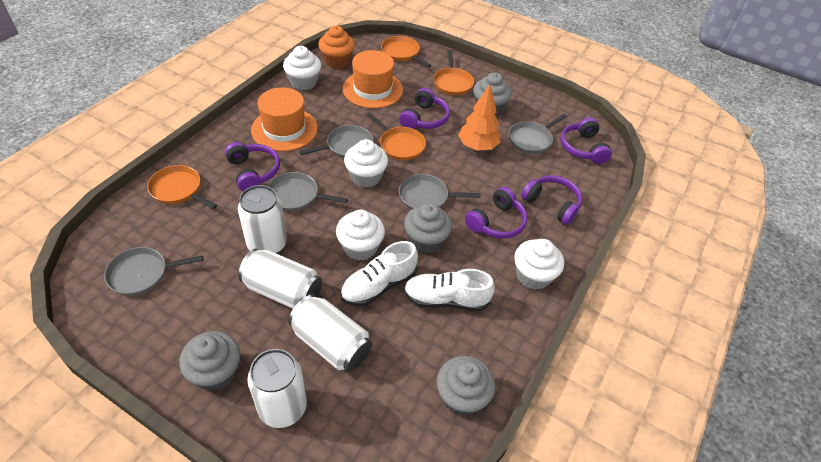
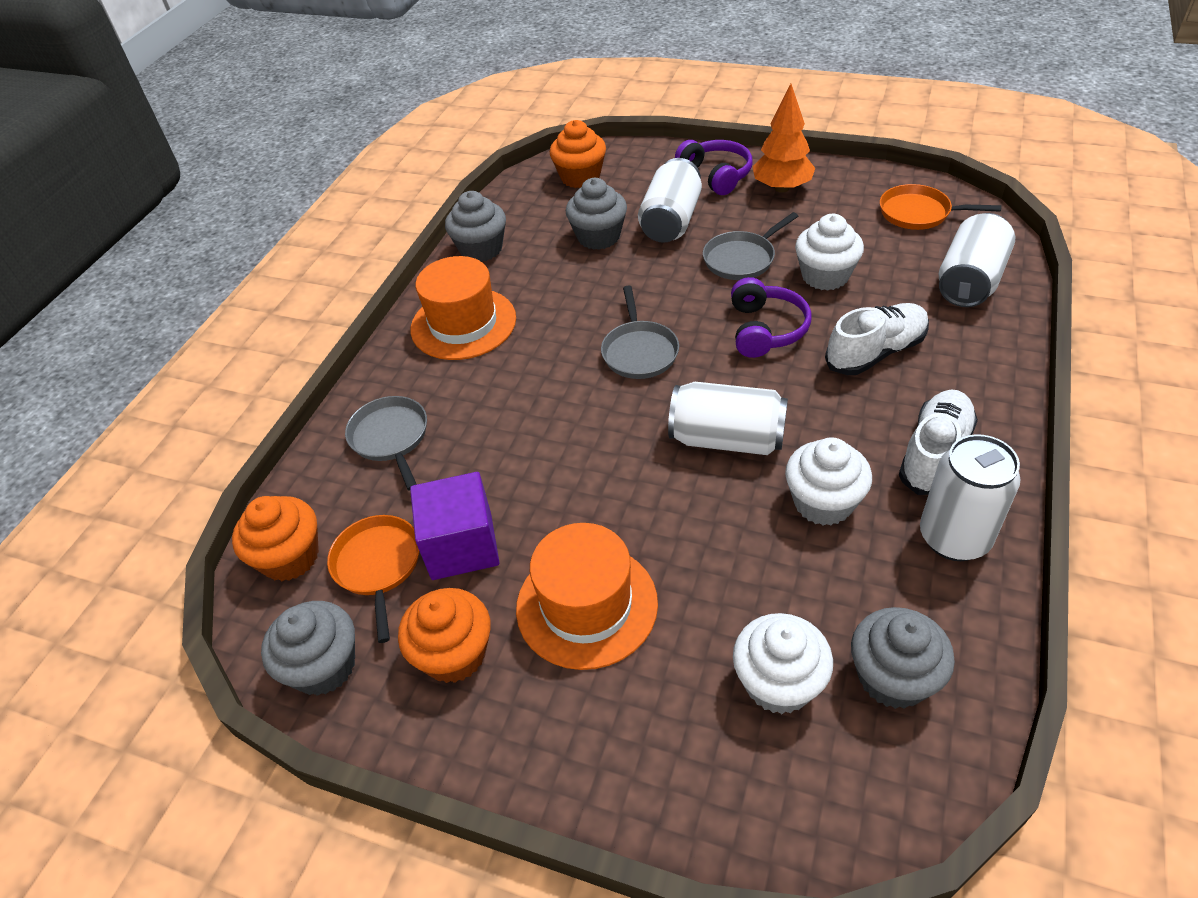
grey pan: 5 -> 3
orange cupcake: 1 -> 3
orange pan: 4 -> 2
purple cube: 0 -> 1
purple headphones: 5 -> 2
white cupcake: 4 -> 3

